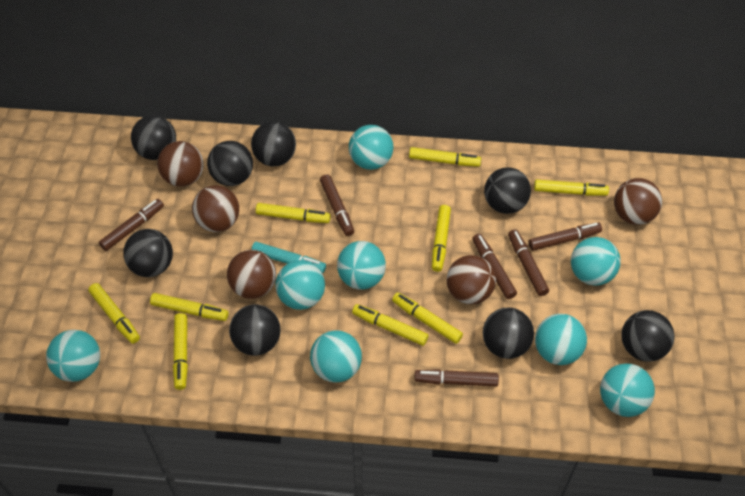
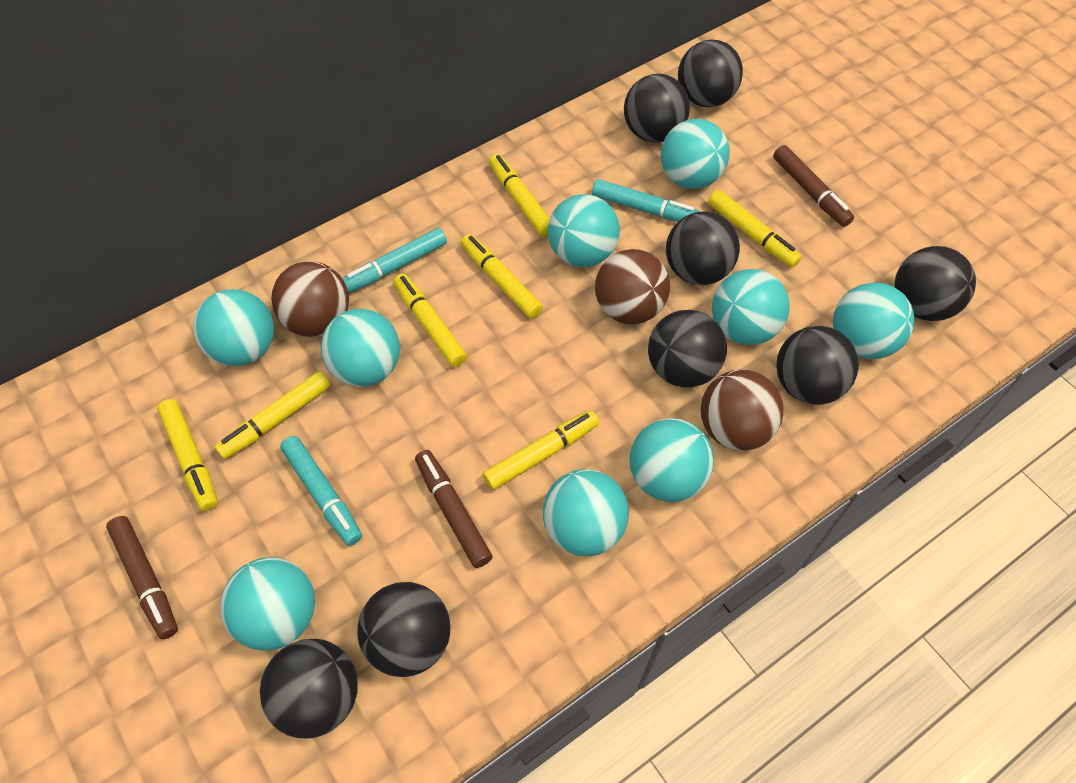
brown ball: 5 -> 3
brown marker: 6 -> 3
turquoise ball: 8 -> 9
turquoise marker: 1 -> 3
yellow marker: 9 -> 7

